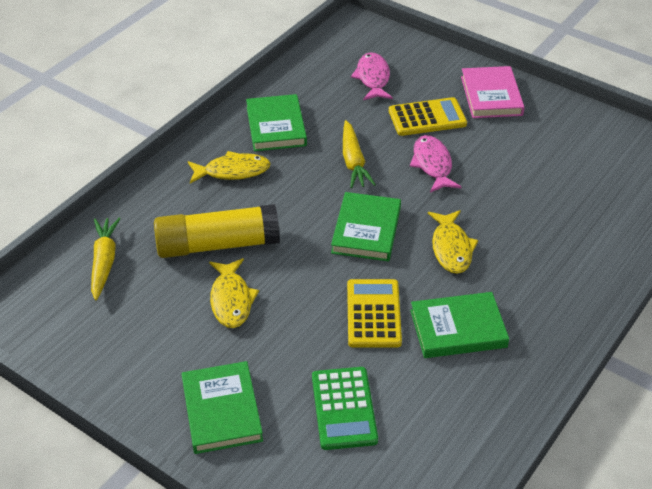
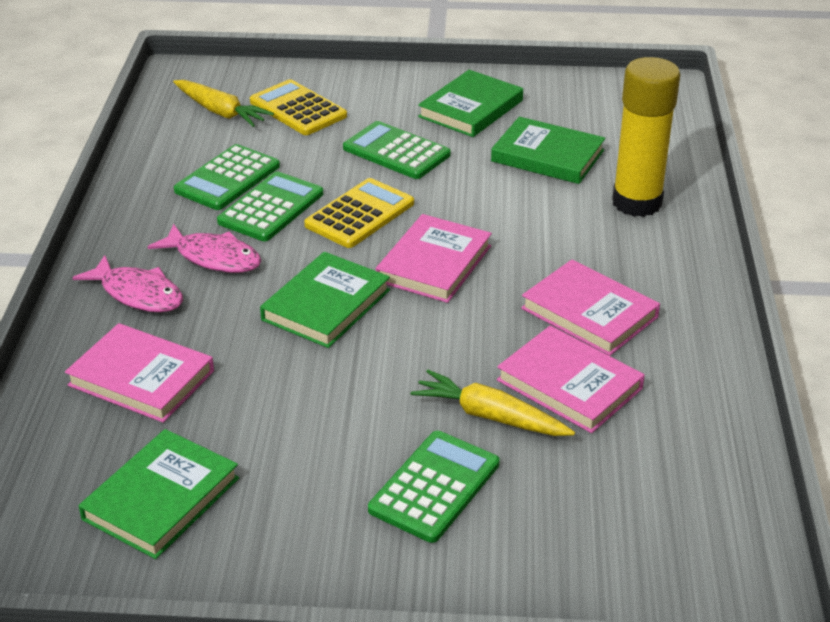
green calculator: 1 -> 4
pink book: 1 -> 4
yellow fish: 3 -> 0

